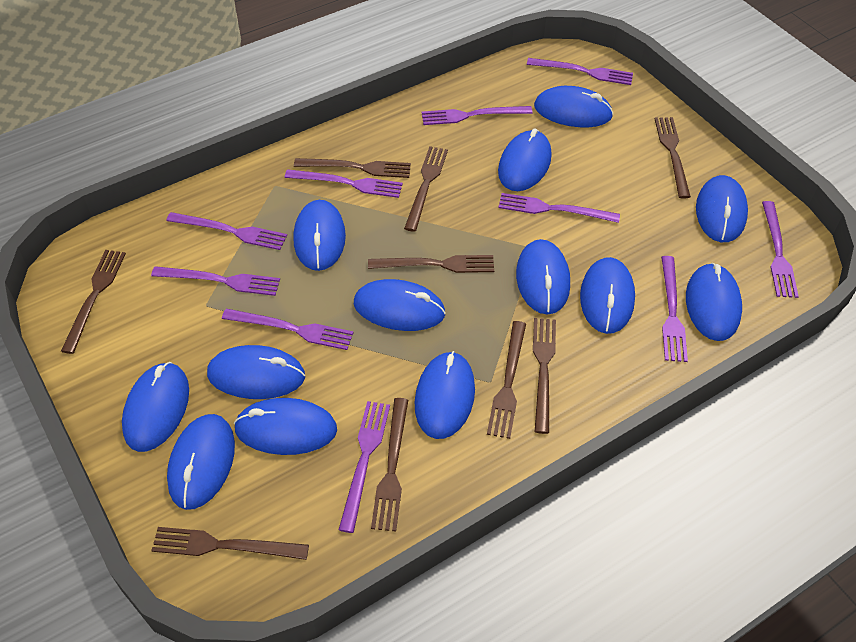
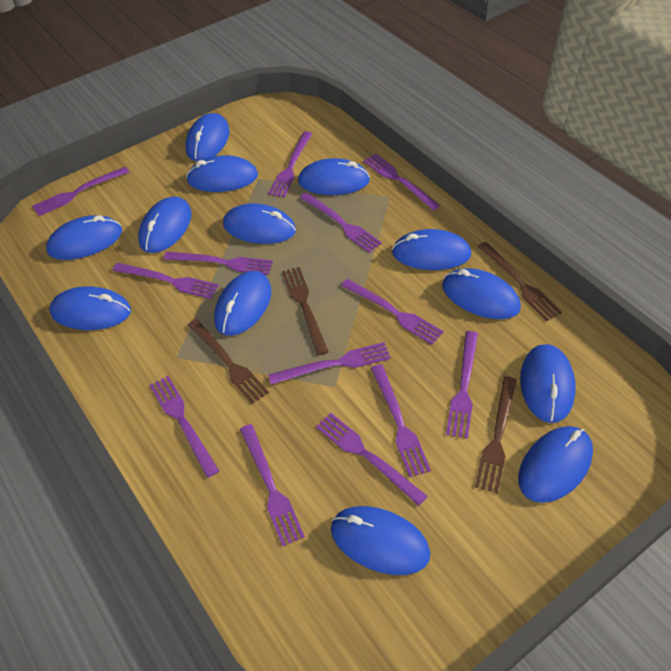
brown fork: 9 -> 4
purple fork: 10 -> 13

